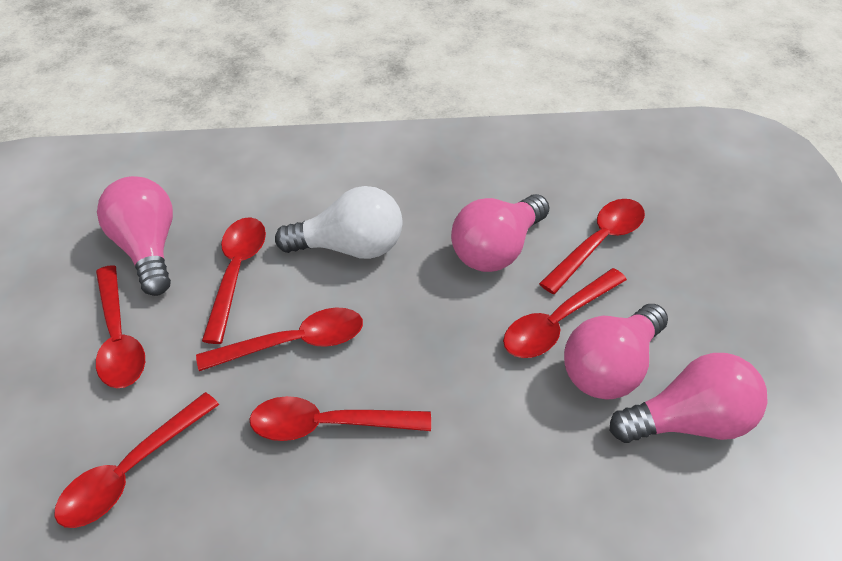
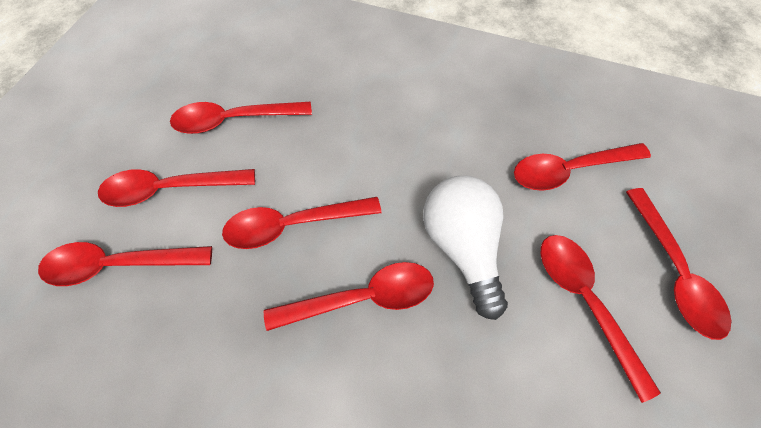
pink light bulb: 4 -> 0
red spoon: 7 -> 8

